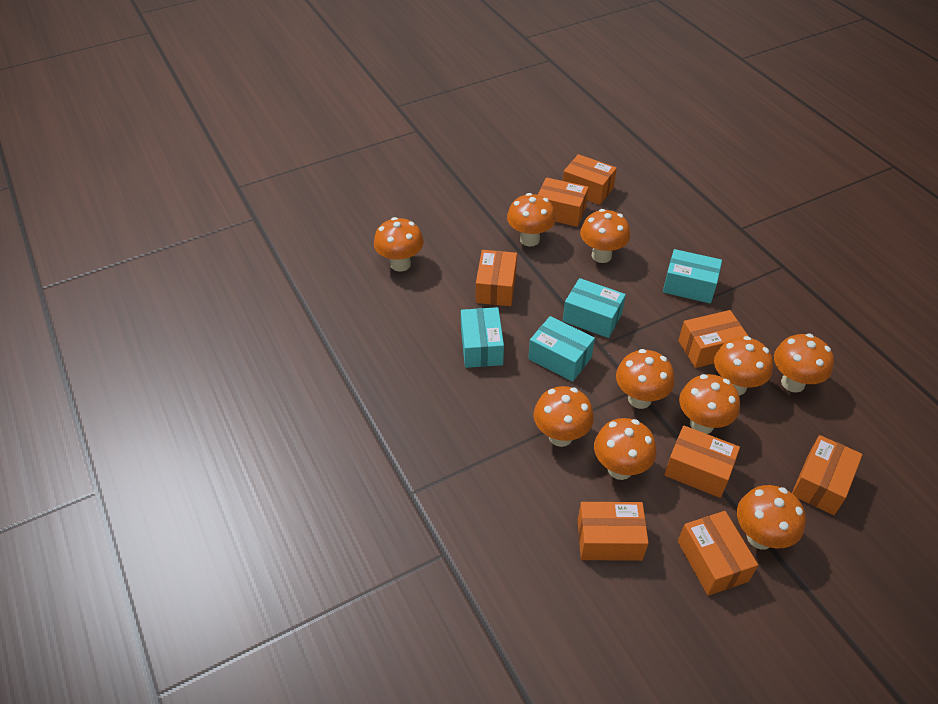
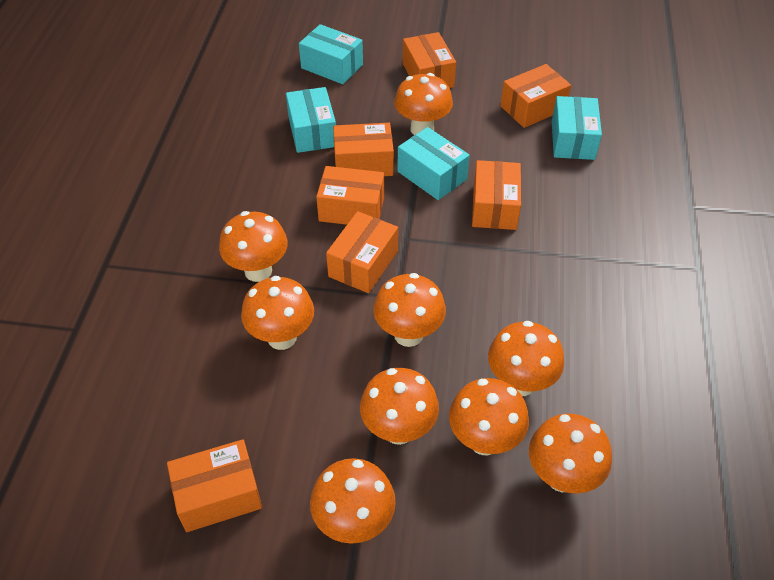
orange box: 8 -> 7
orange mushroom: 10 -> 9

